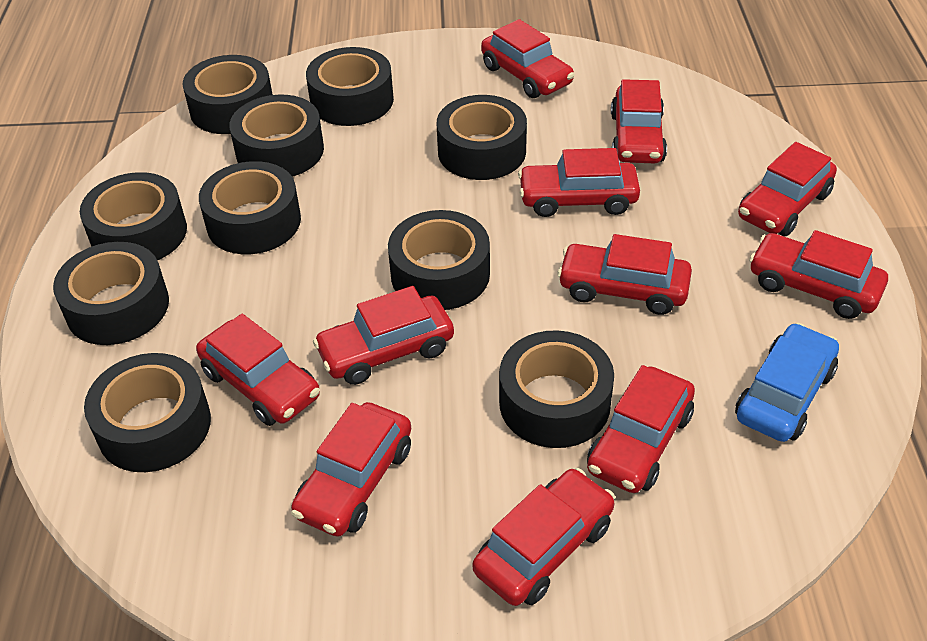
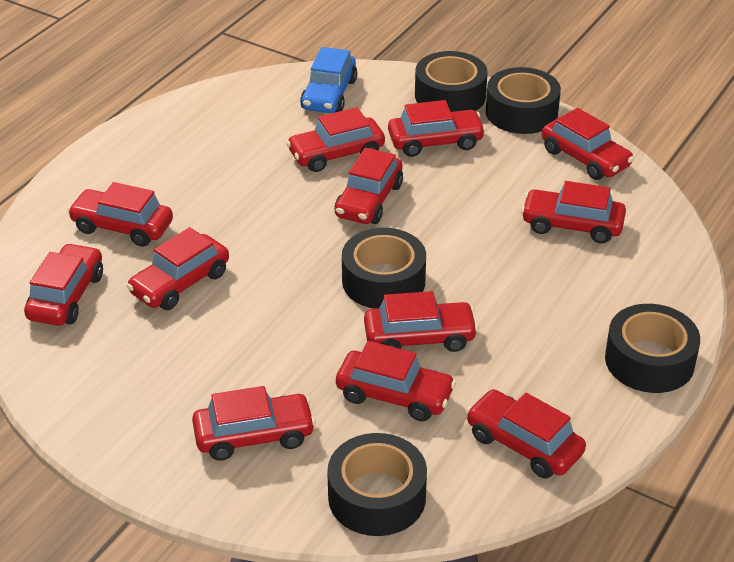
black tape: 10 -> 5
red car: 11 -> 12

